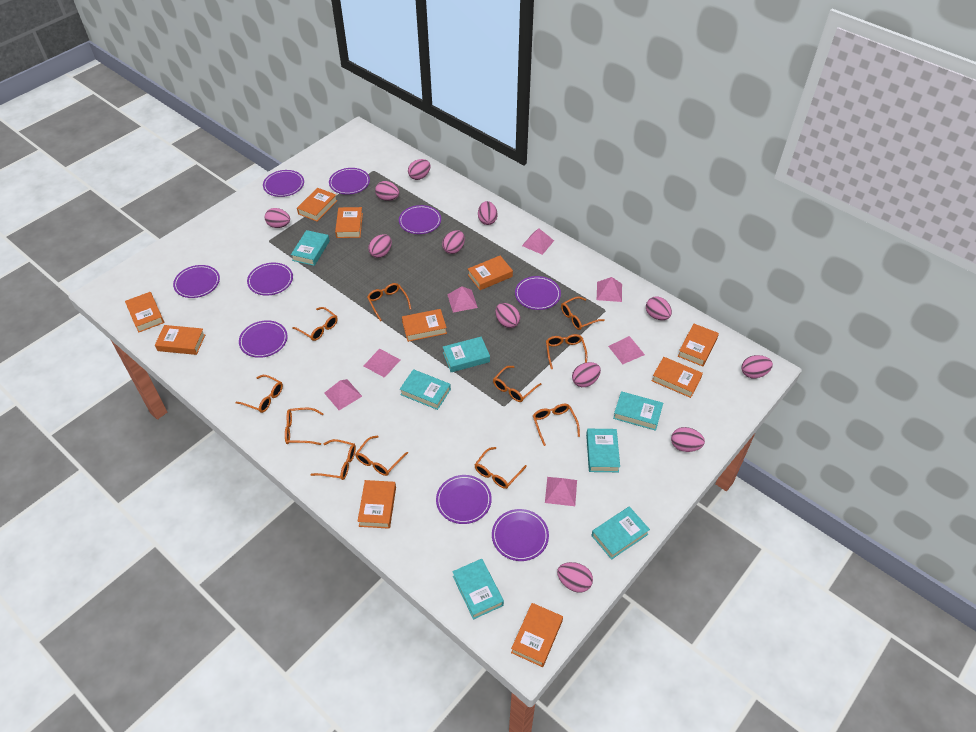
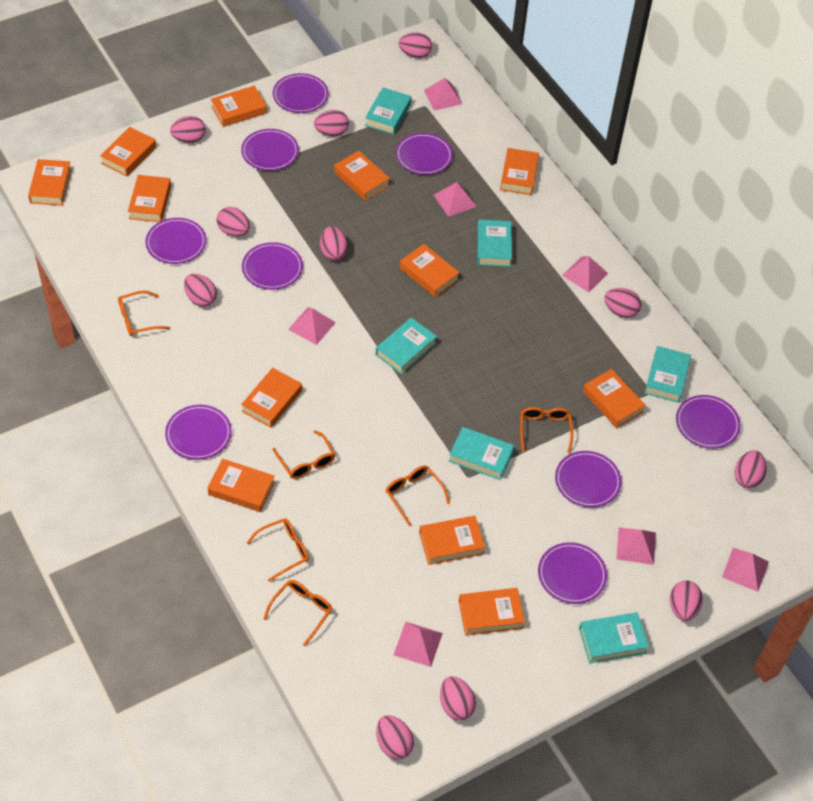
orange book: 10 -> 12
orange glasses: 11 -> 6
pink egg: 12 -> 11
turquoise book: 7 -> 6

